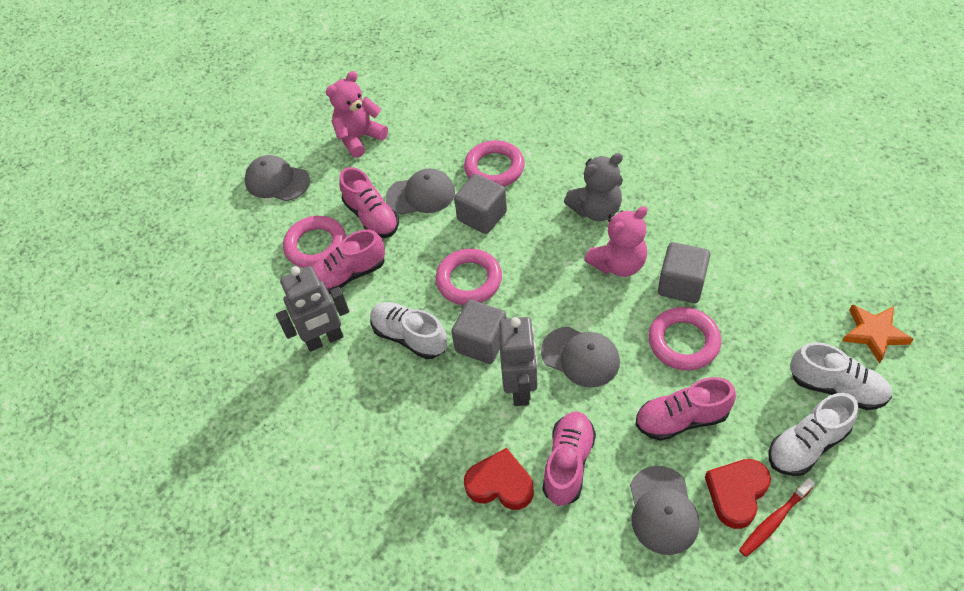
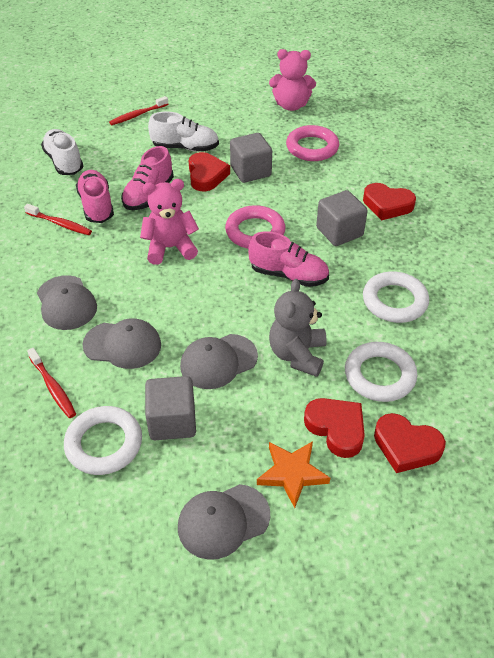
grey robot: 2 -> 0
pink ring: 4 -> 2
pink shoe: 4 -> 3
red heart: 2 -> 4
red toothbrush: 1 -> 3
white ring: 0 -> 3
white shoe: 3 -> 2

